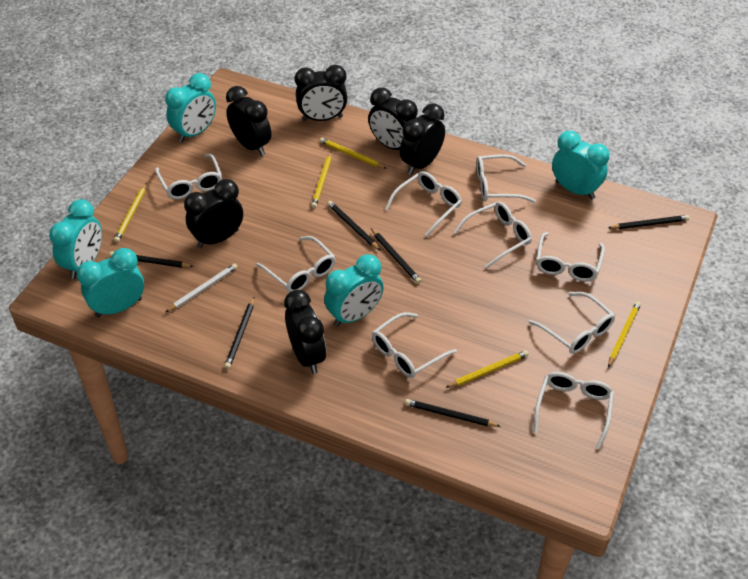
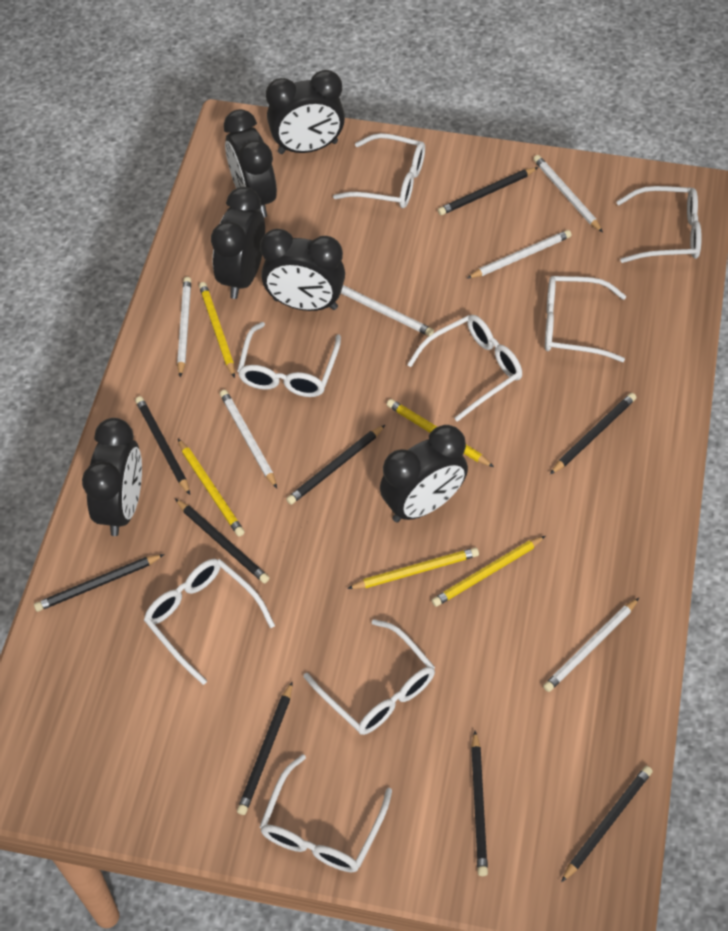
black pencil: 6 -> 9
turquoise clock: 5 -> 0
white glasses: 9 -> 8
white pencil: 1 -> 6

